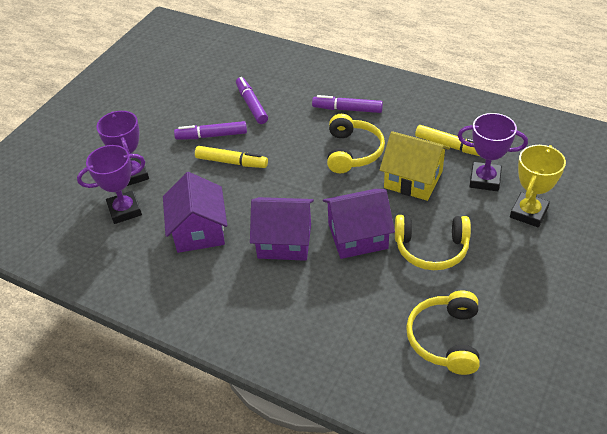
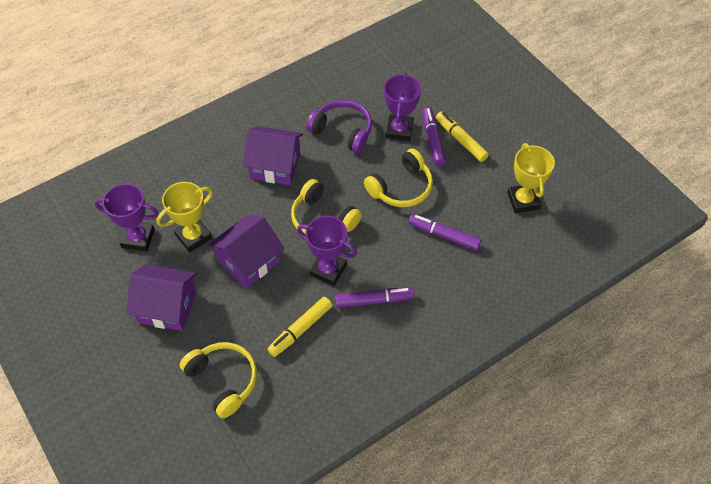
purple headphones: 0 -> 1
yellow house: 1 -> 0
yellow trophy: 1 -> 2

